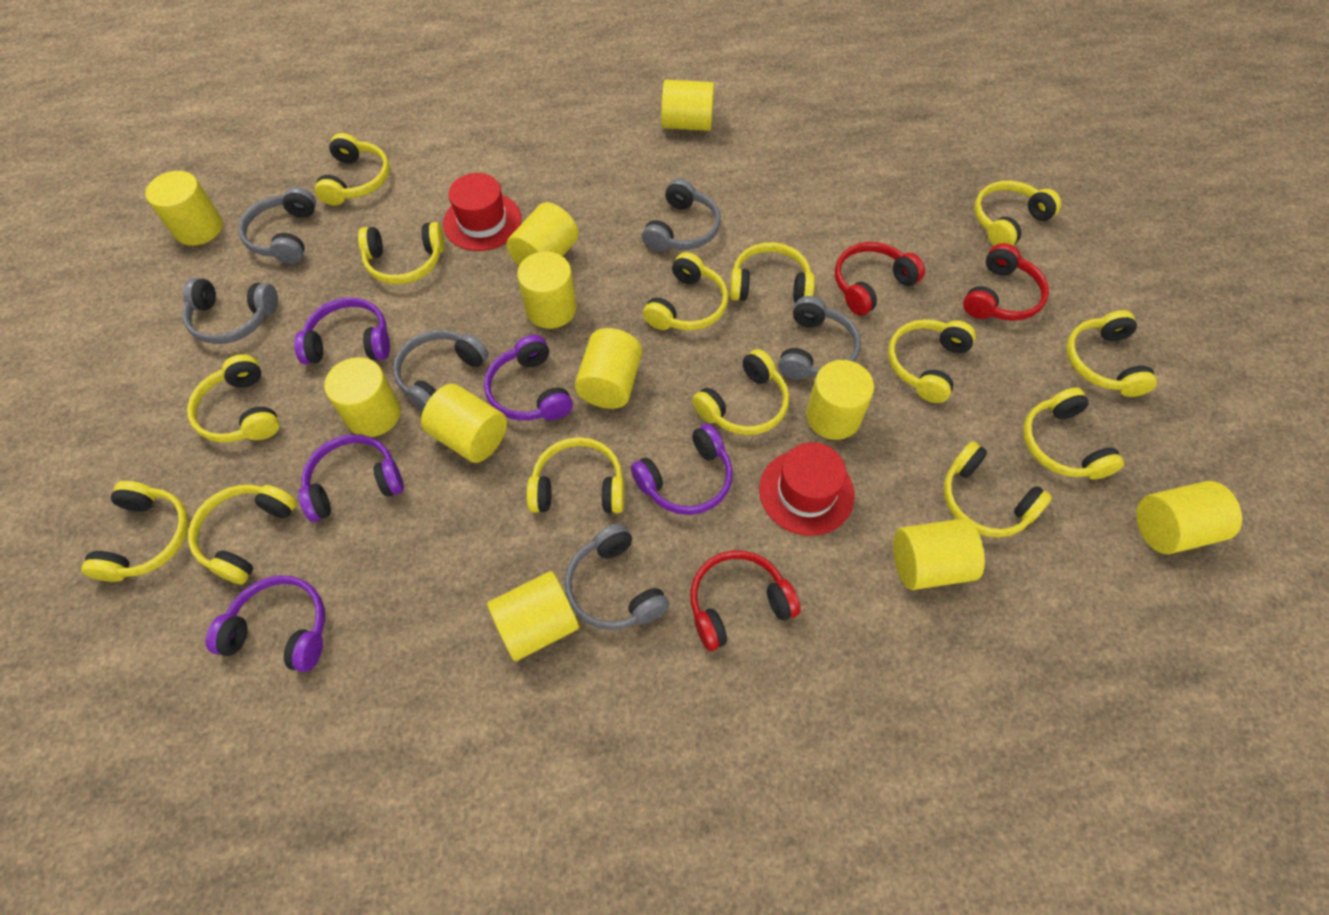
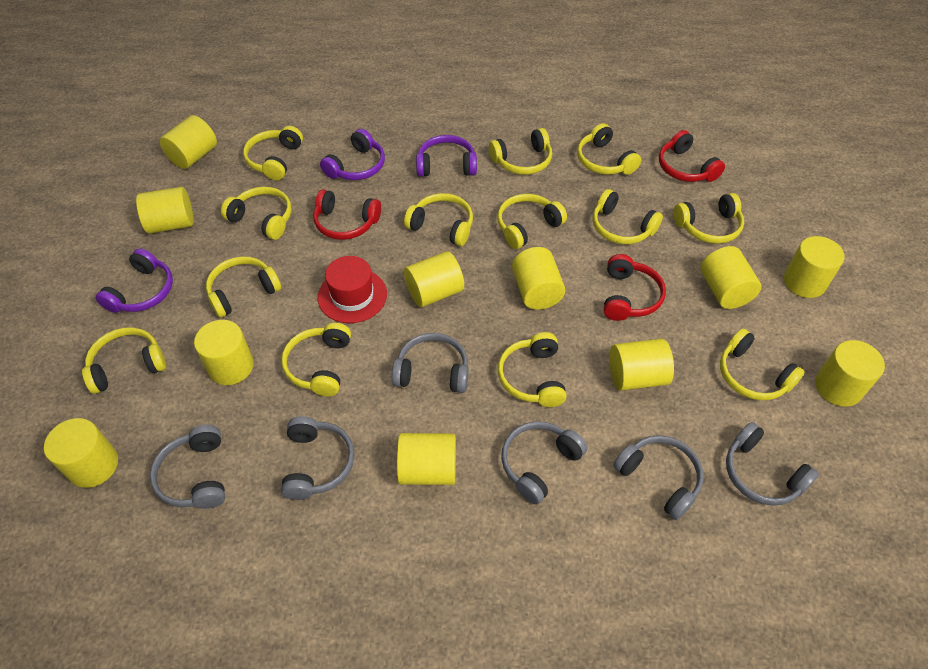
purple headphones: 5 -> 3
red hat: 2 -> 1
yellow headphones: 14 -> 13

